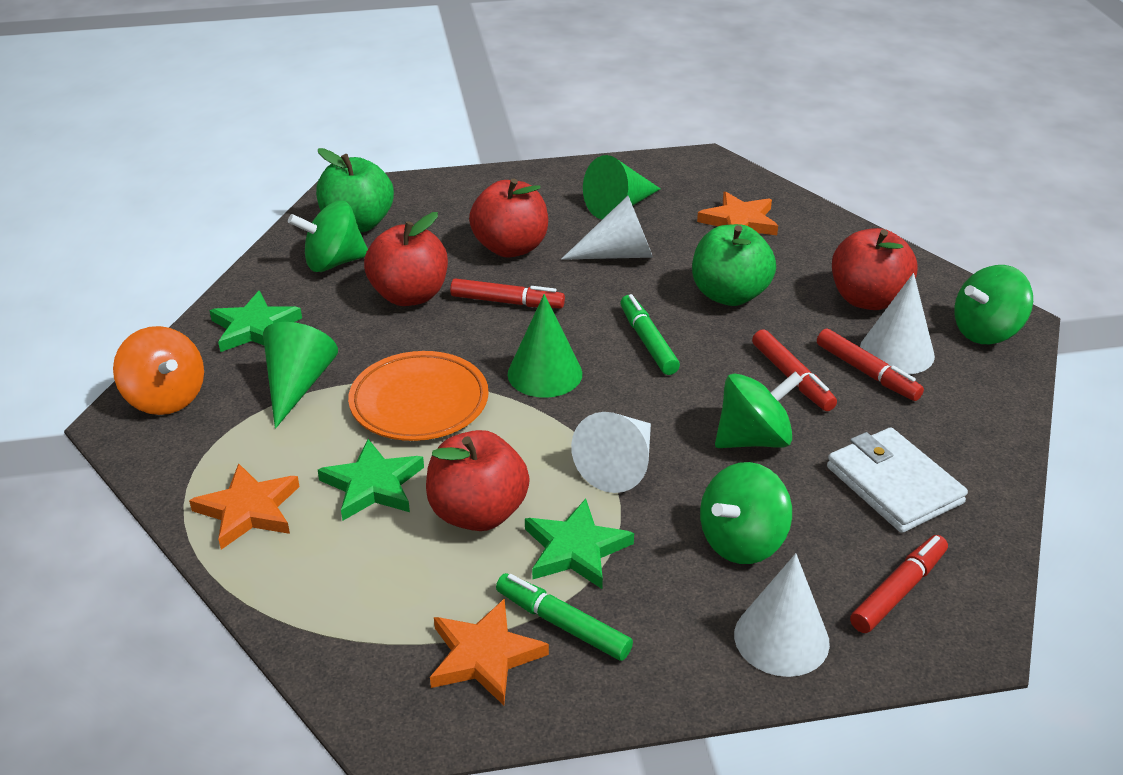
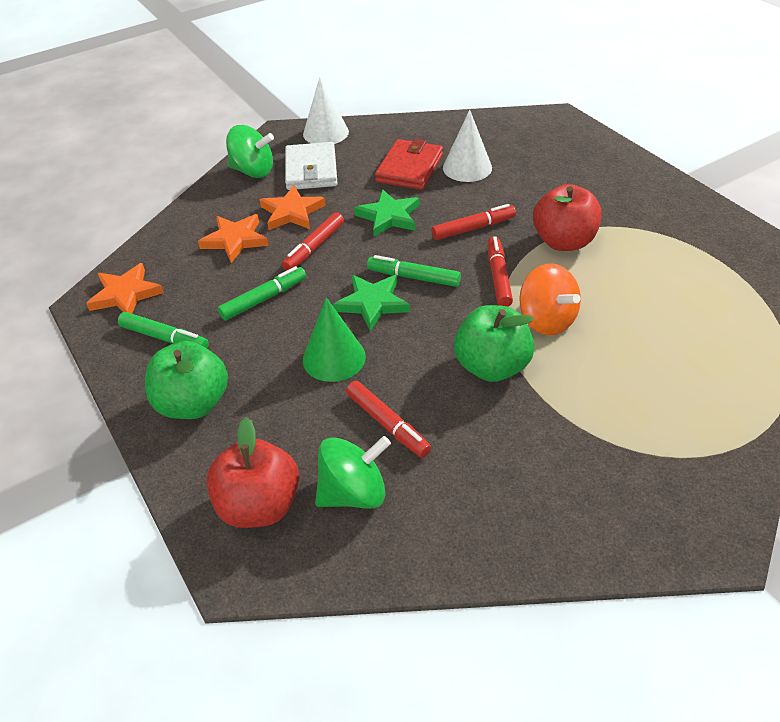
green cone: 3 -> 1
green marker: 2 -> 3
green spinning top: 4 -> 2
green star: 3 -> 2
orange plate: 1 -> 0
red apple: 4 -> 2
red wallet: 0 -> 1
white cone: 4 -> 2

